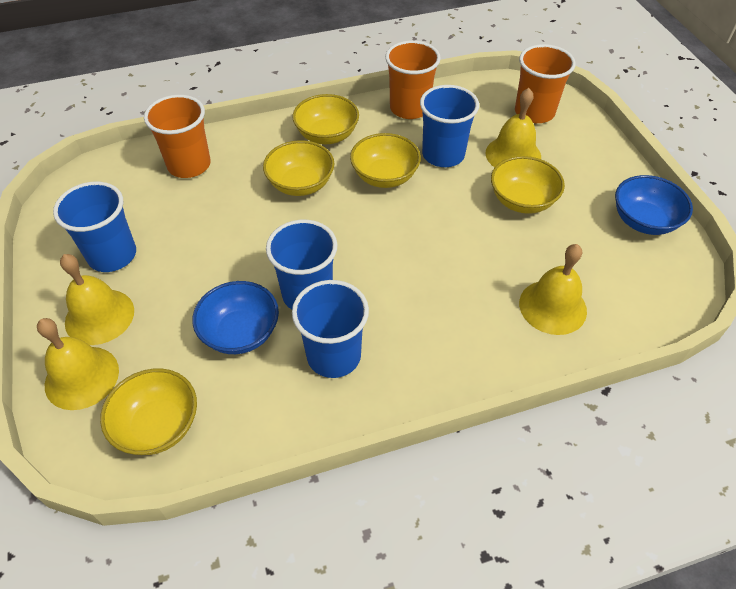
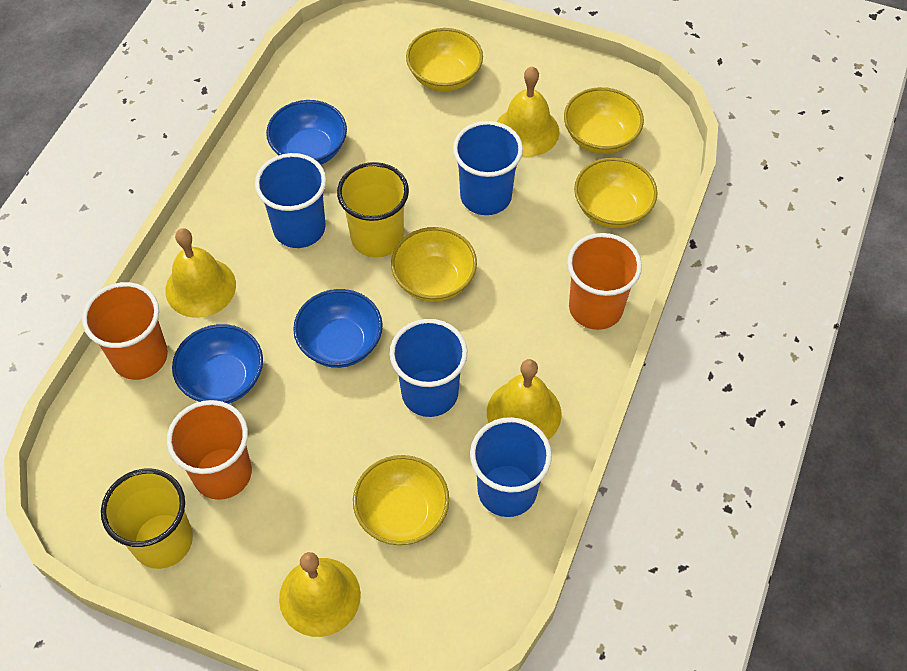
blue bowl: 2 -> 3
yellow cup: 0 -> 2

